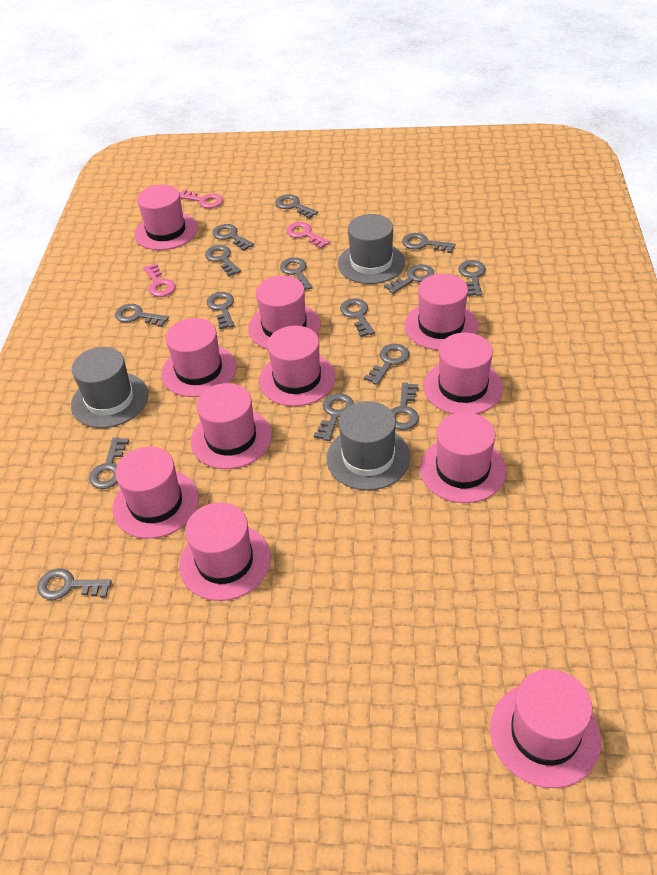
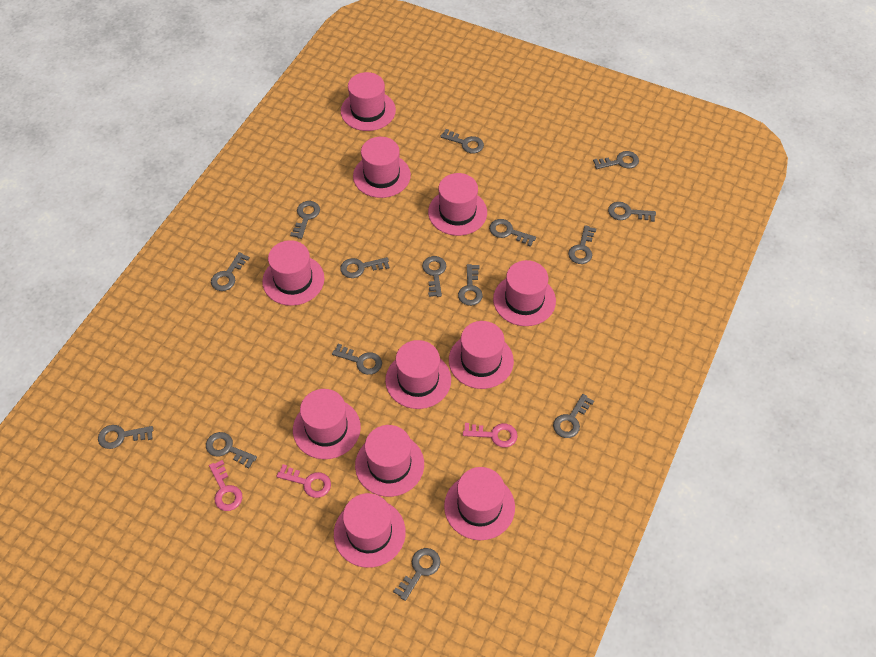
grey hat: 3 -> 0

